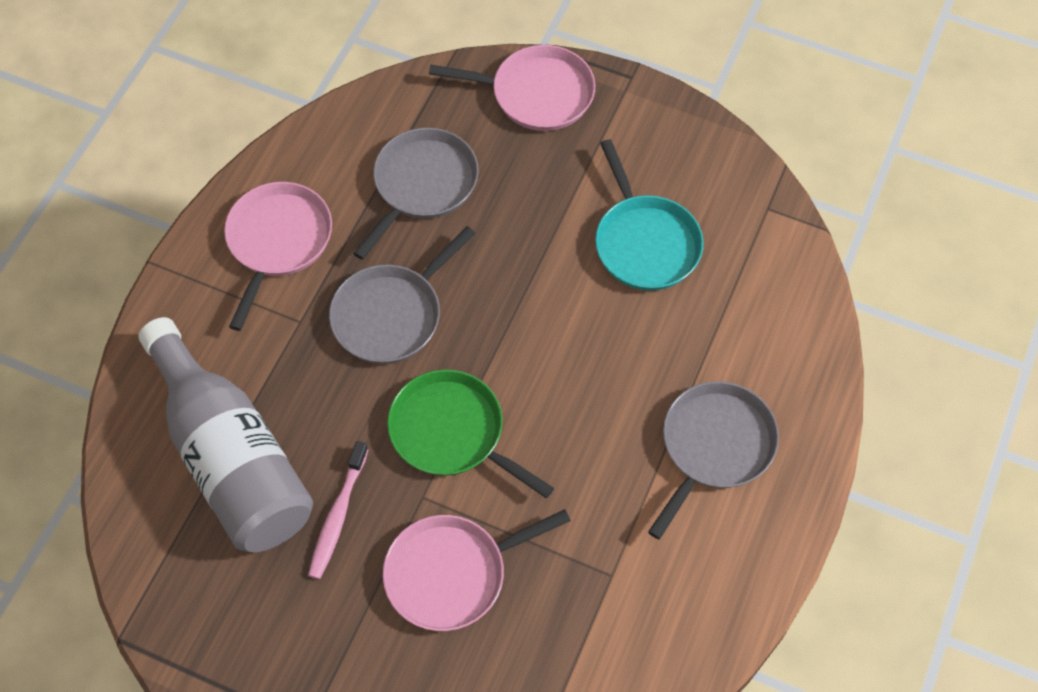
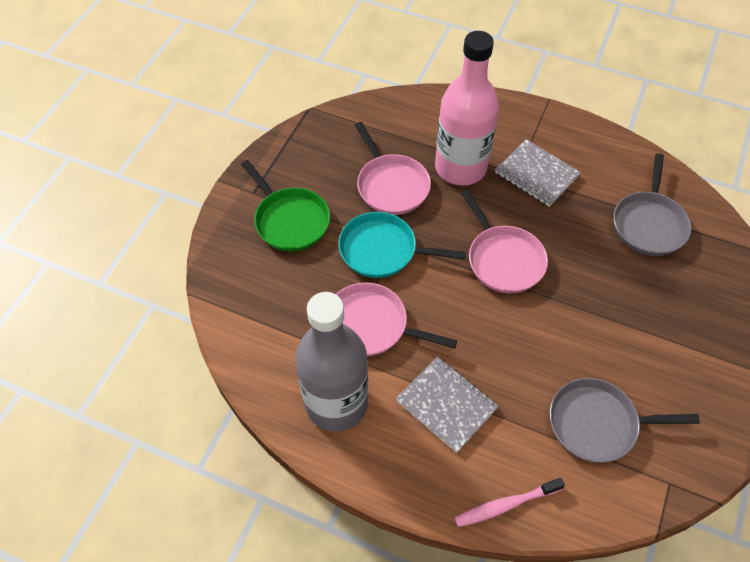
grey notebook: 0 -> 2
grey pan: 3 -> 2
pink bottle: 0 -> 1

